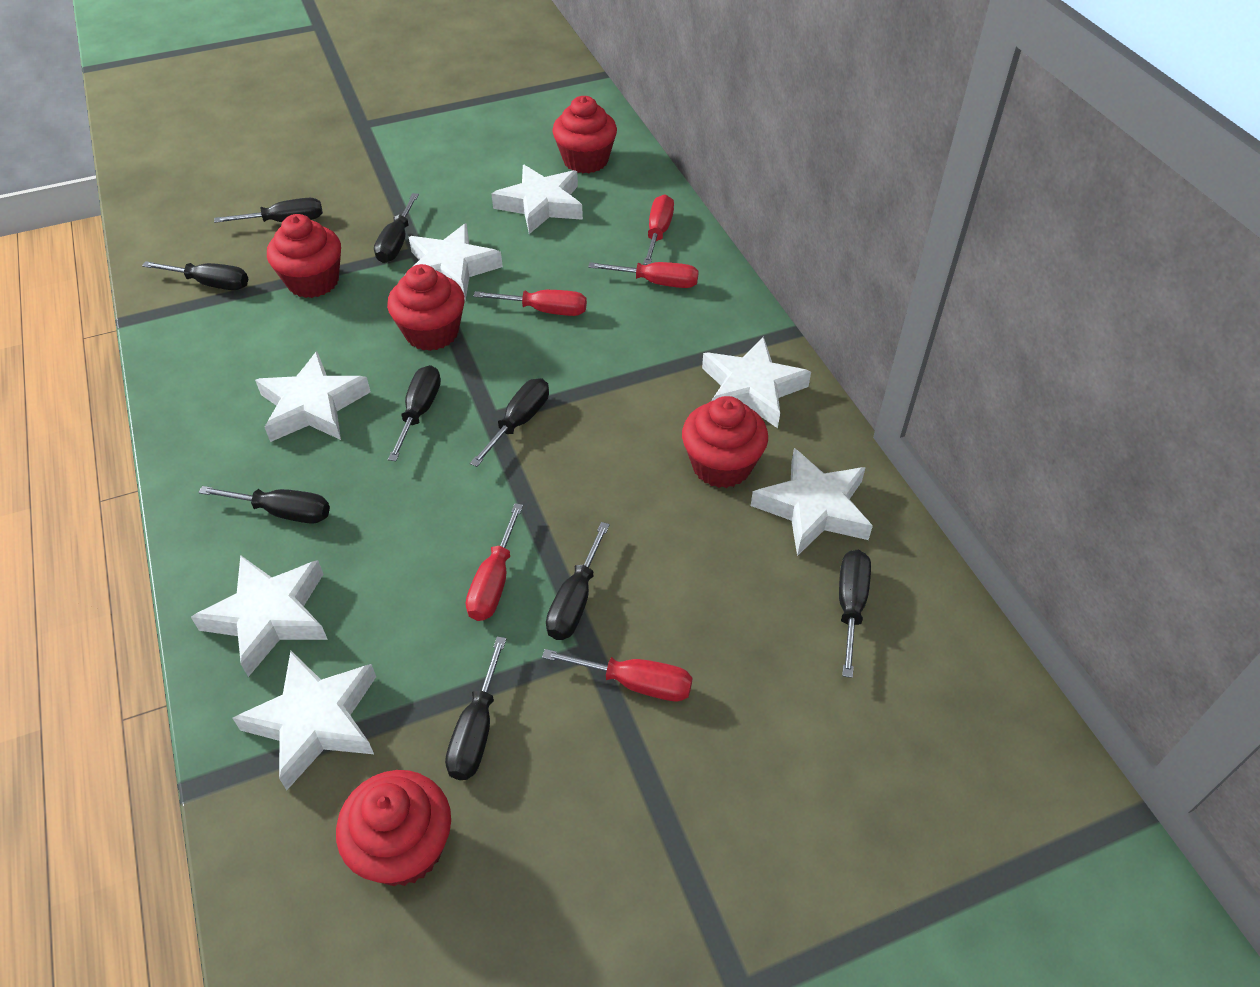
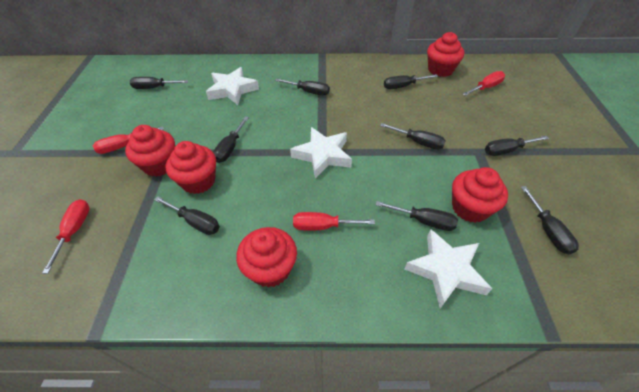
red screwdriver: 5 -> 4
white star: 7 -> 3

